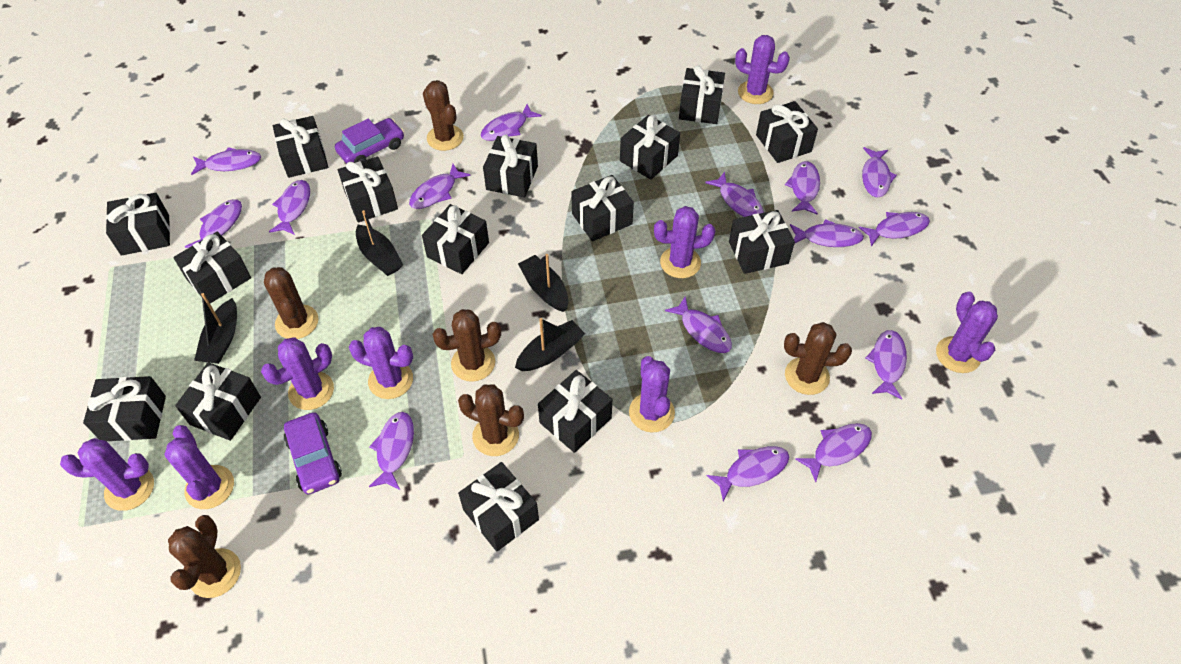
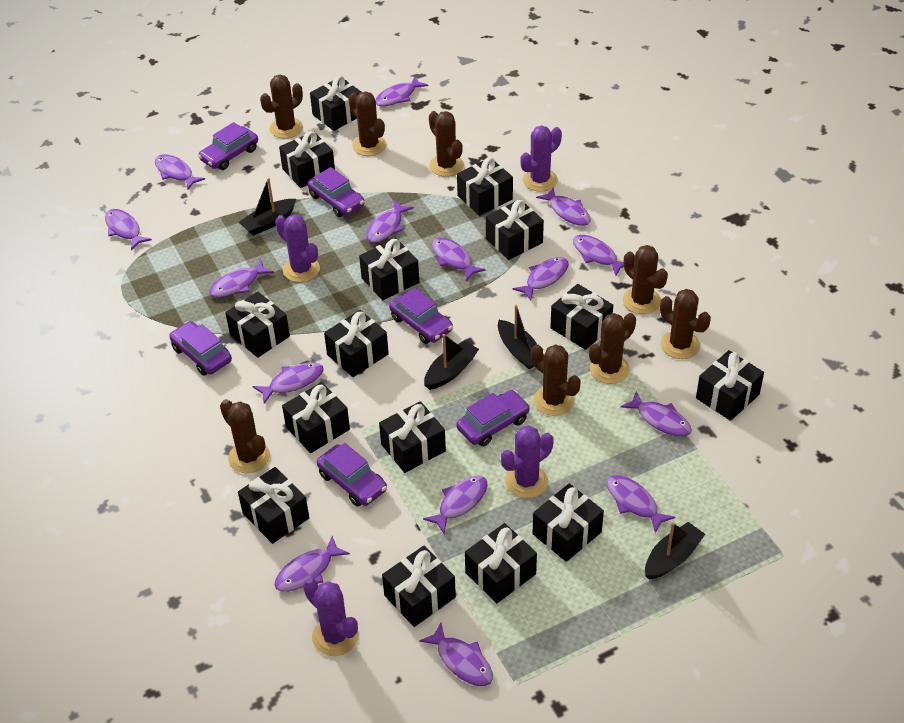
brown cactus: 6 -> 8
purple cactus: 8 -> 4
purple car: 2 -> 6

